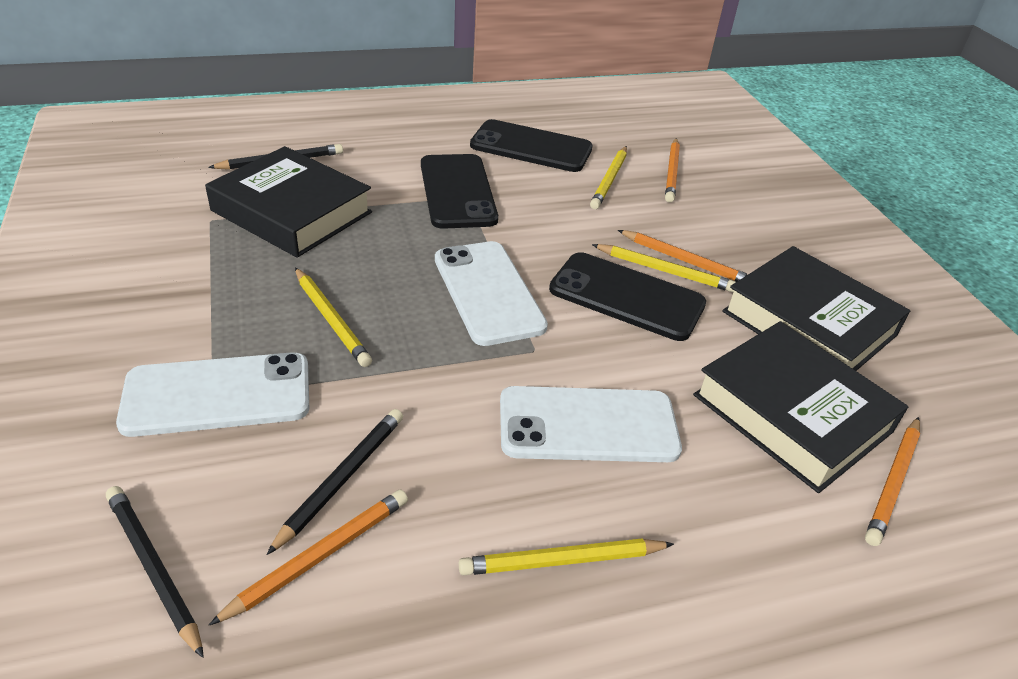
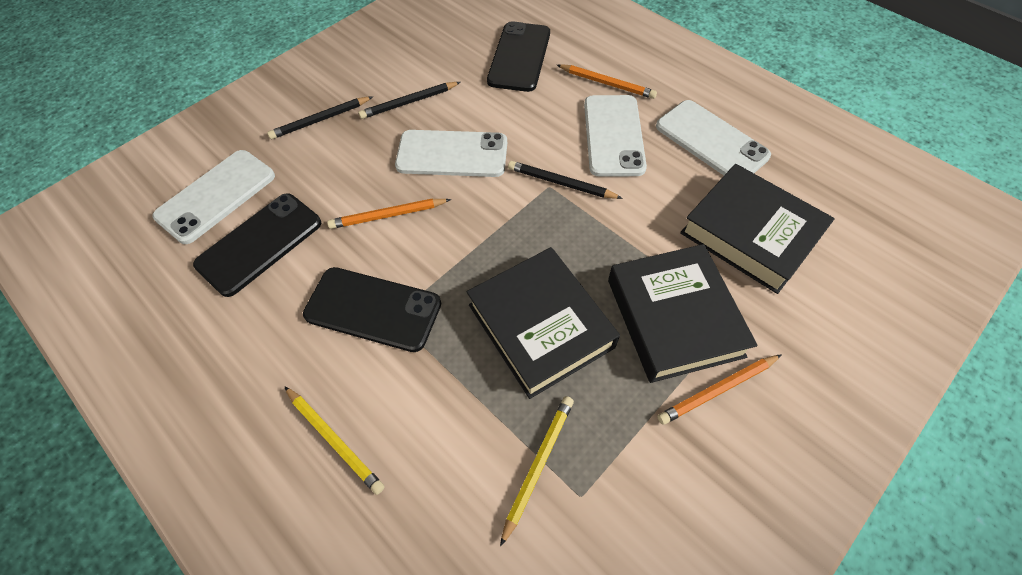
orange pencil: 4 -> 3
white phone: 3 -> 4
yellow pencil: 4 -> 2

